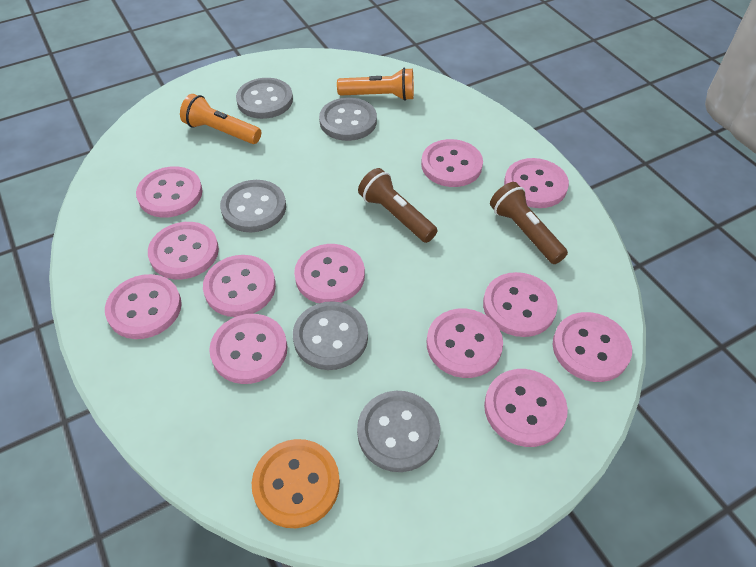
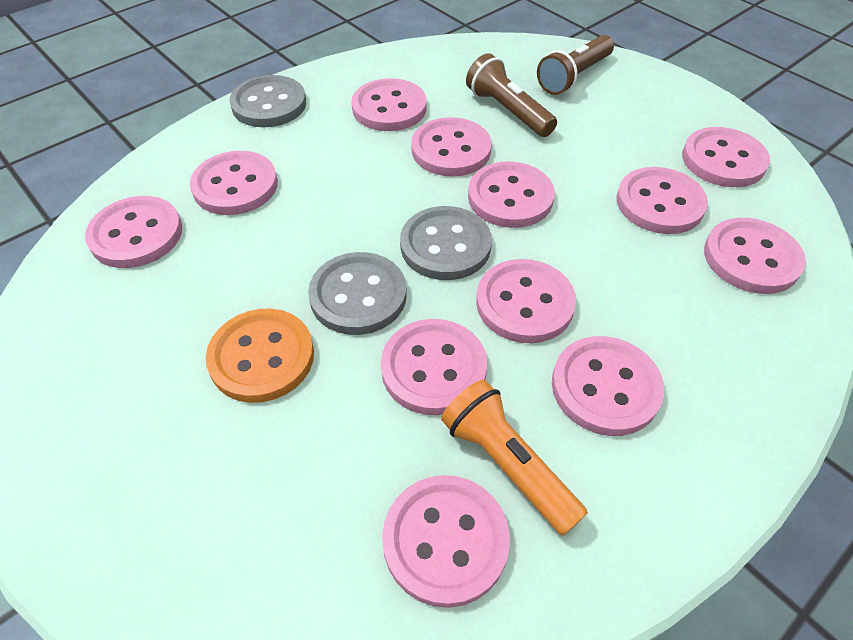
grey button: 5 -> 3
orange flashlight: 2 -> 1

